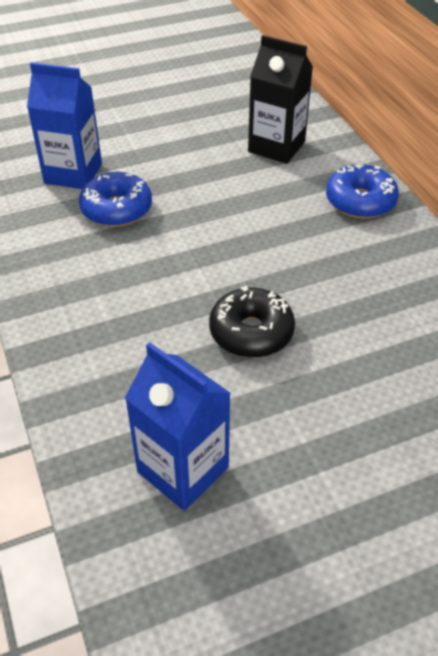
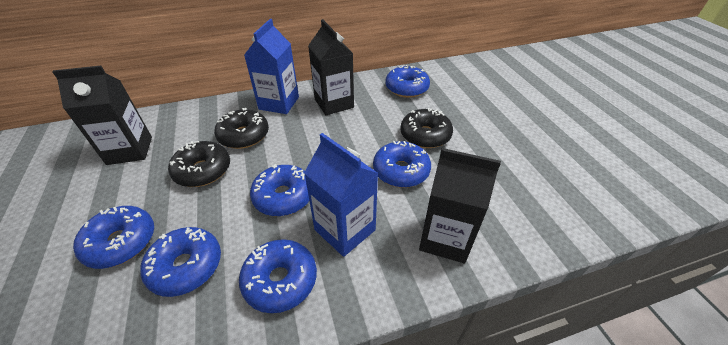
black carton: 1 -> 3
black donut: 1 -> 3
blue donut: 2 -> 6

